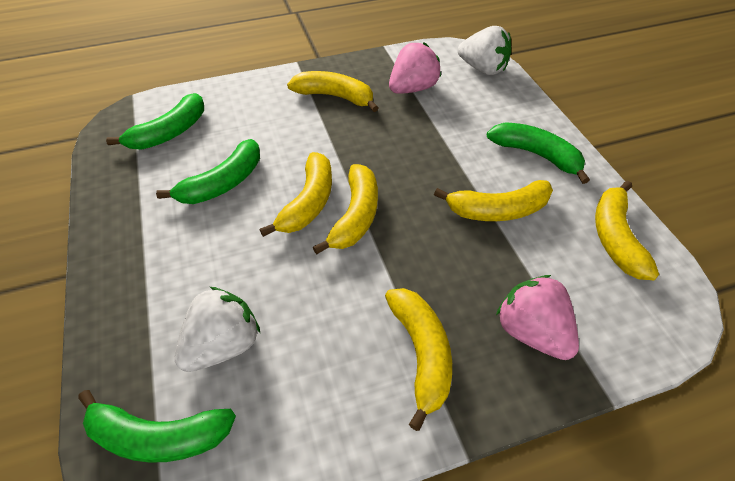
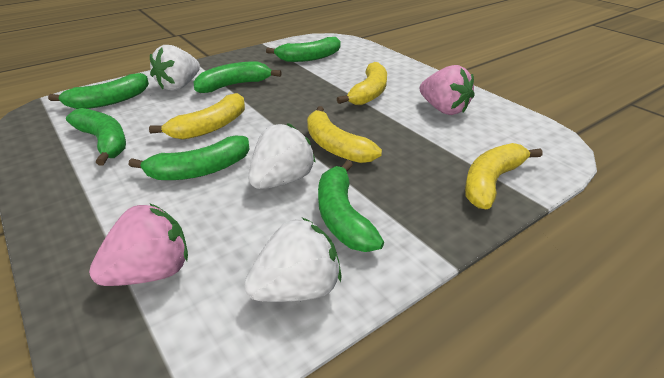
green banana: 4 -> 6
white strawberry: 2 -> 3
yellow banana: 6 -> 4

